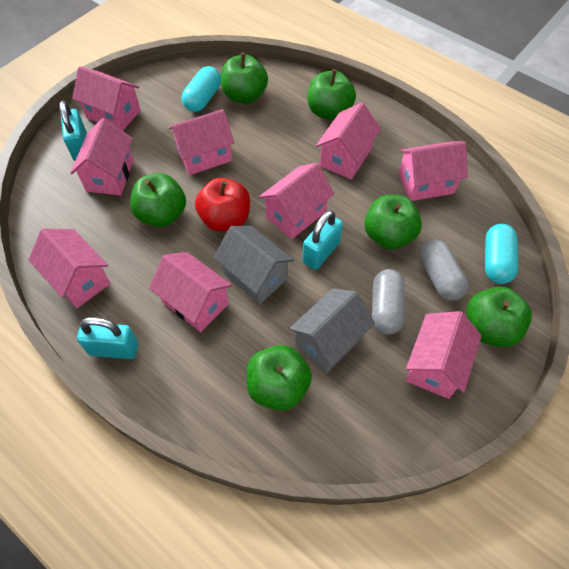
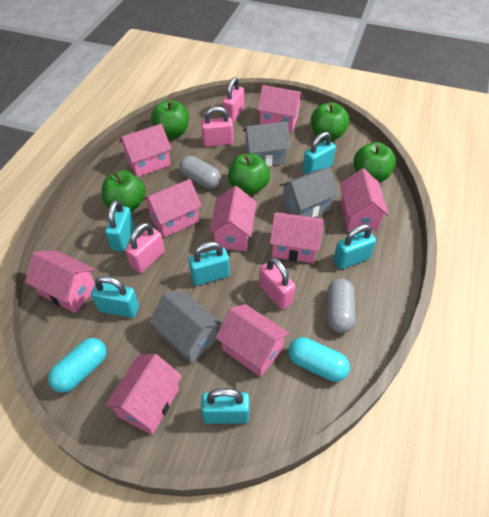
green apple: 6 -> 5
grey house: 2 -> 3
pink padlock: 0 -> 4
red apple: 1 -> 0
turquoise padlock: 3 -> 6

